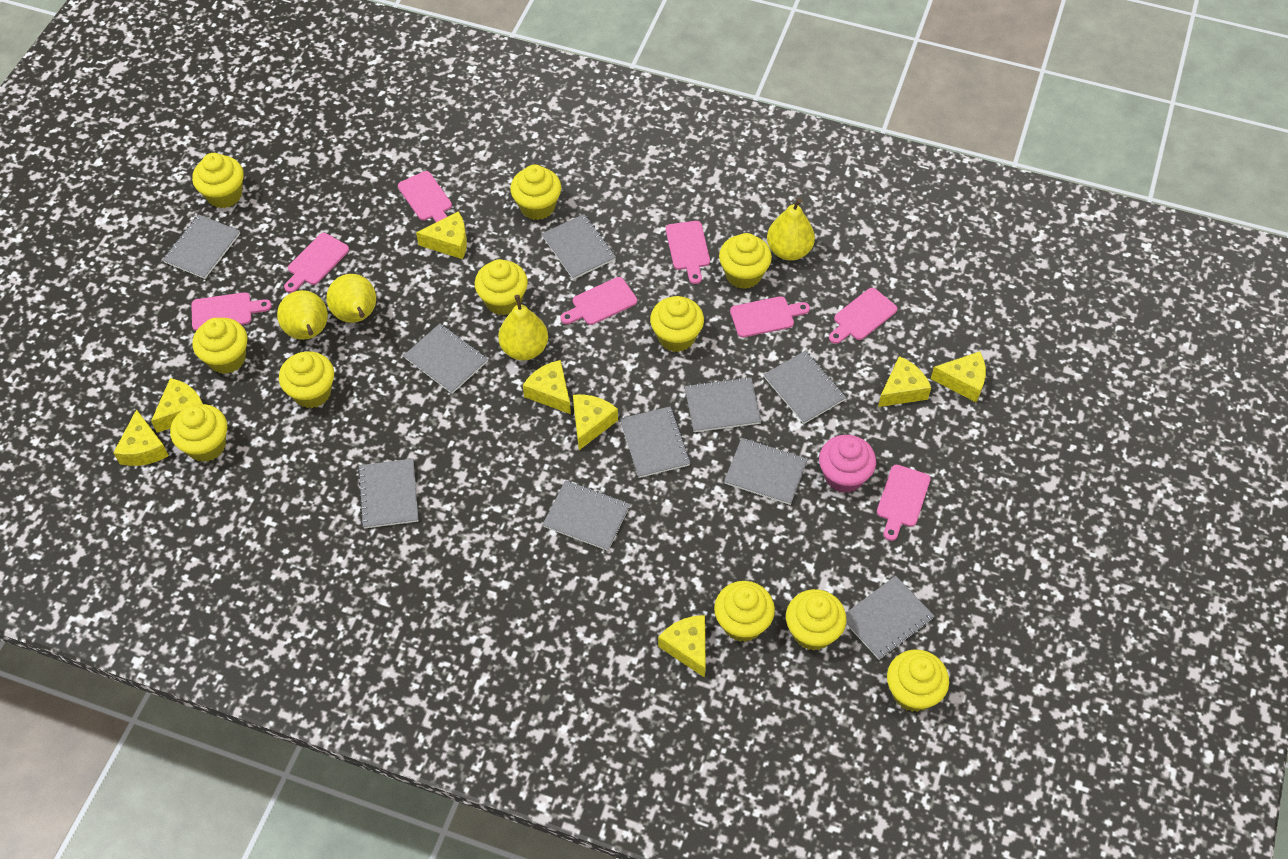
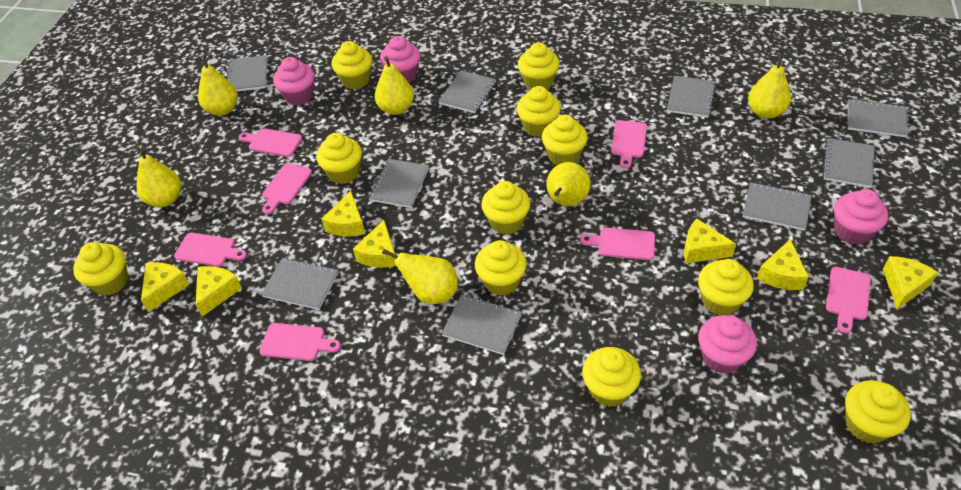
grey notebook: 10 -> 9
pink cupcake: 1 -> 4
pink cutting board: 8 -> 7
yellow cheese: 8 -> 7
yellow pear: 4 -> 6

